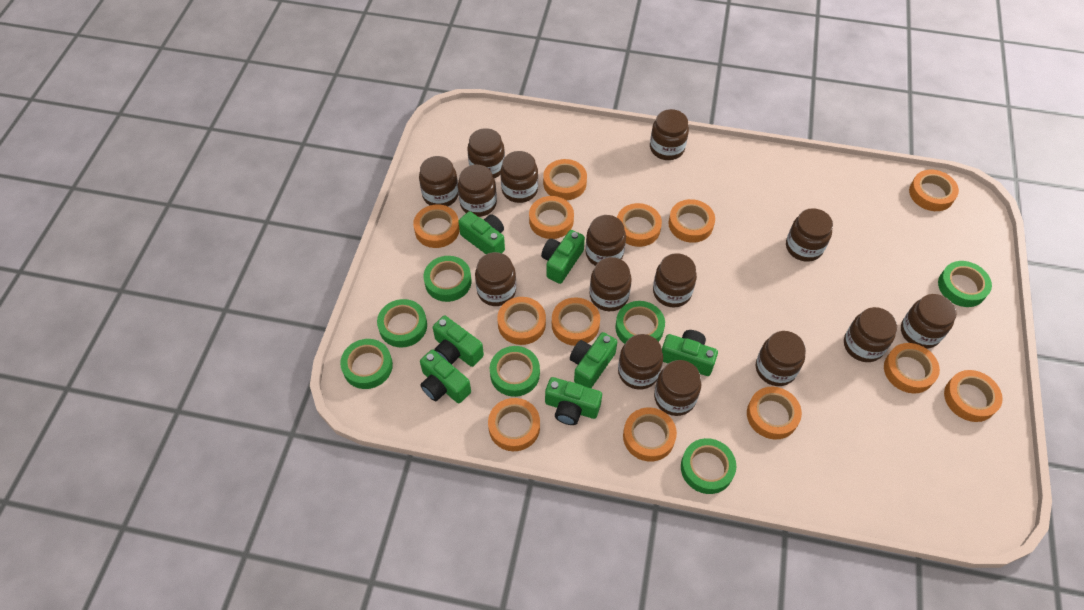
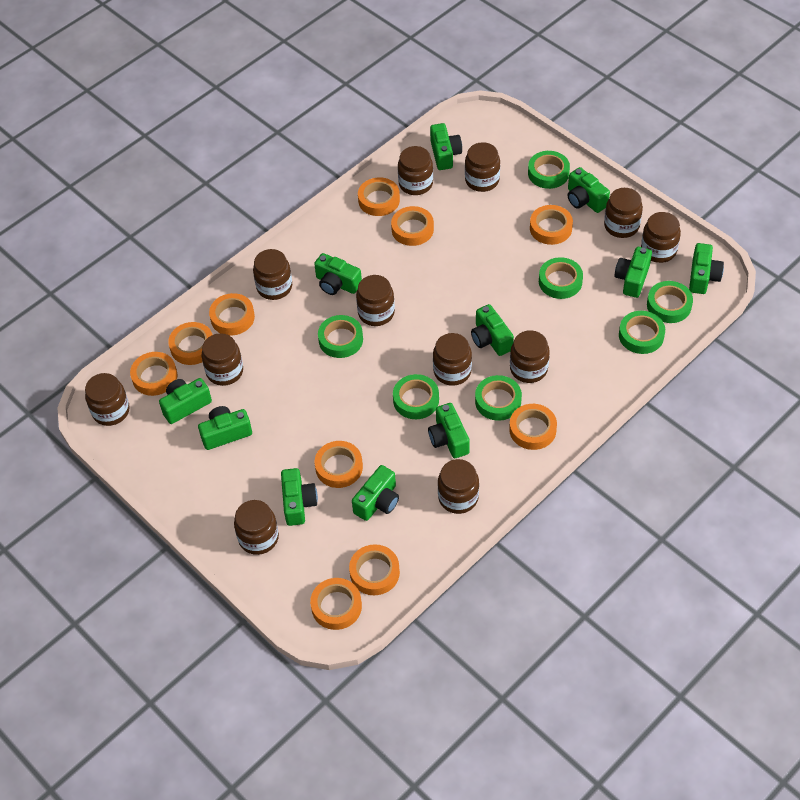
brown jar: 15 -> 12
green camera: 7 -> 11
orange tape: 13 -> 10

